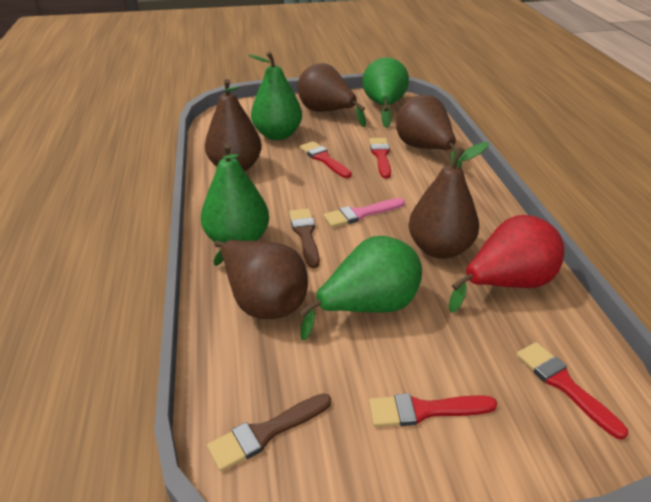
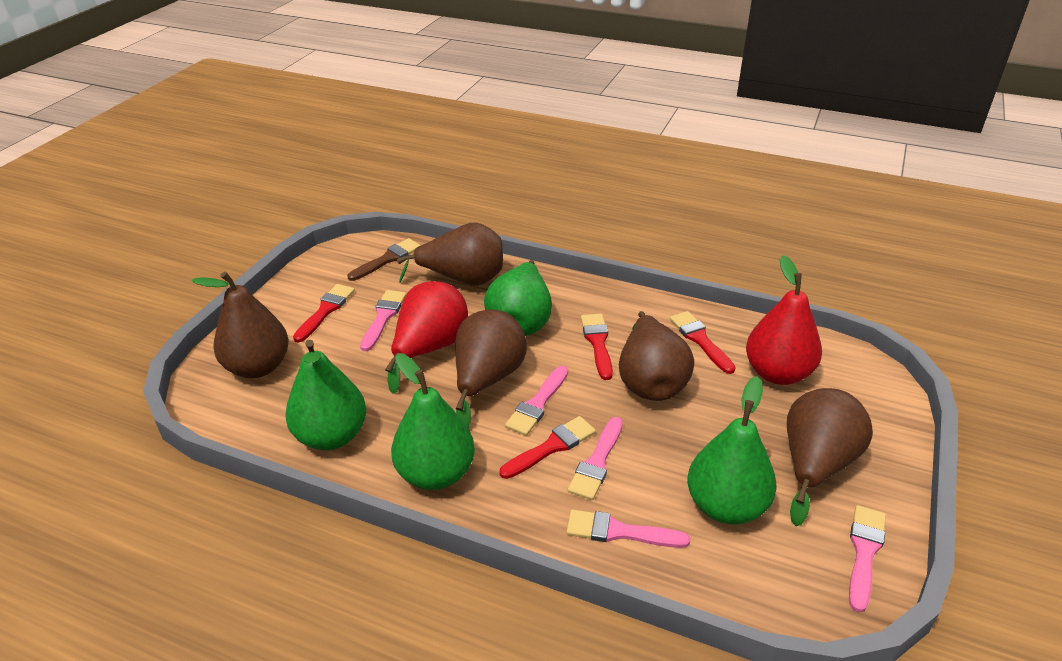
brown brush: 2 -> 1
pink brush: 1 -> 5
red pear: 1 -> 2

